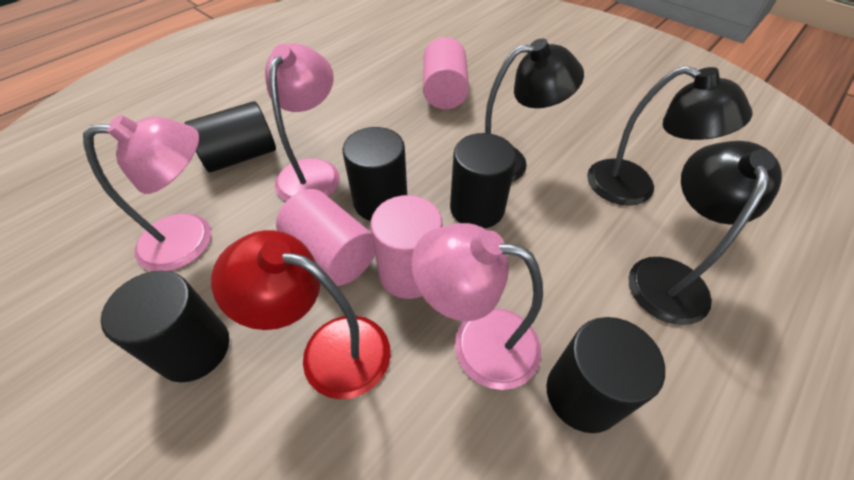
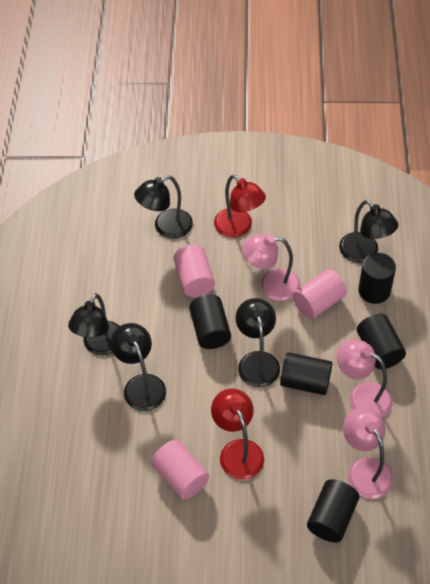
black lamp: 3 -> 5
red lamp: 1 -> 2

